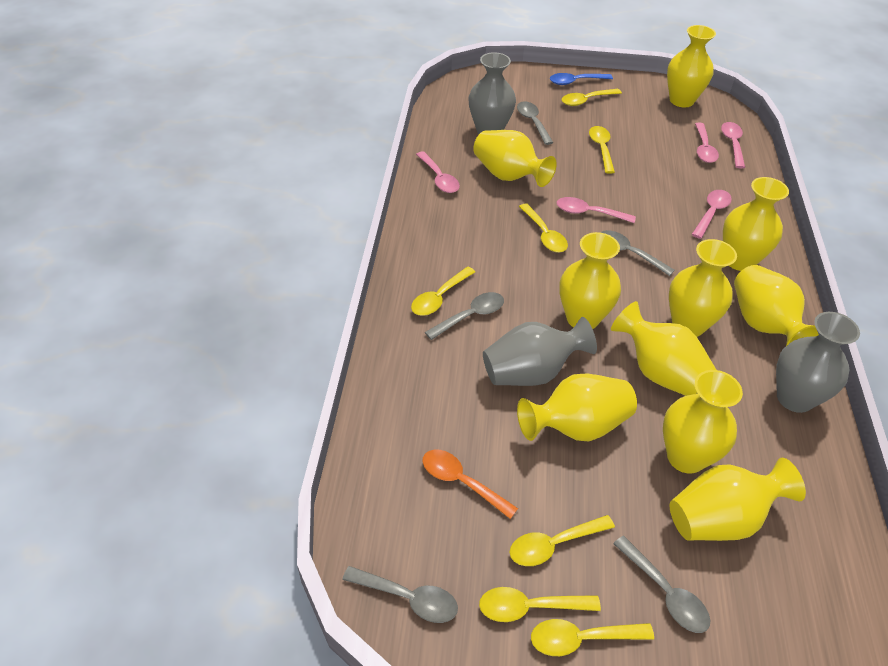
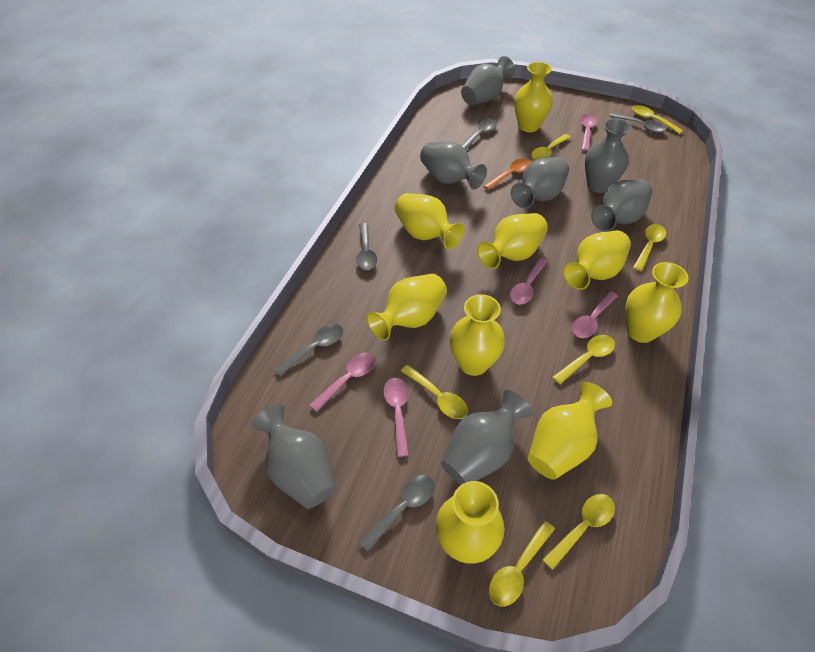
blue spoon: 1 -> 0
grey vase: 3 -> 7
yellow vase: 10 -> 9

